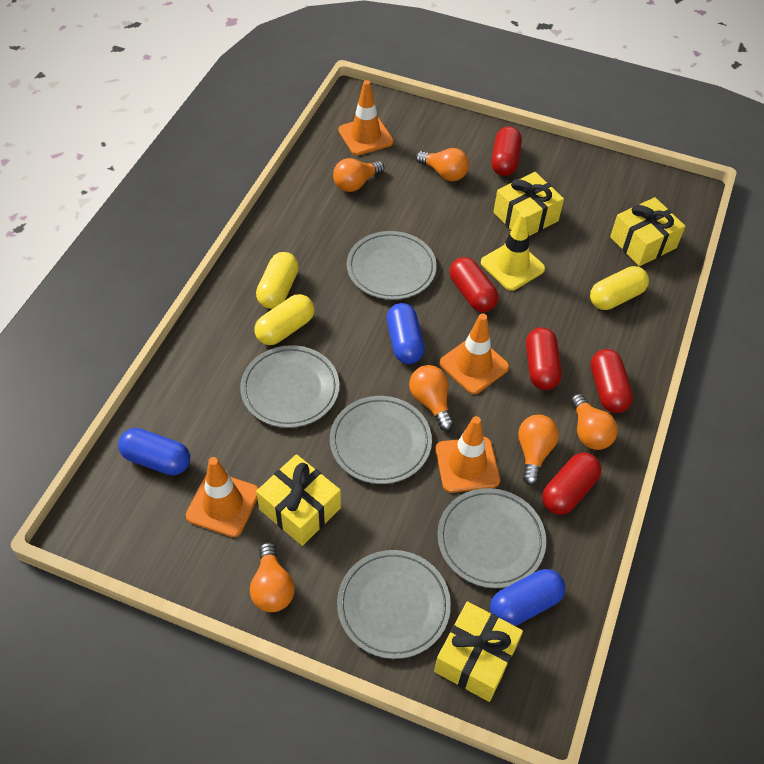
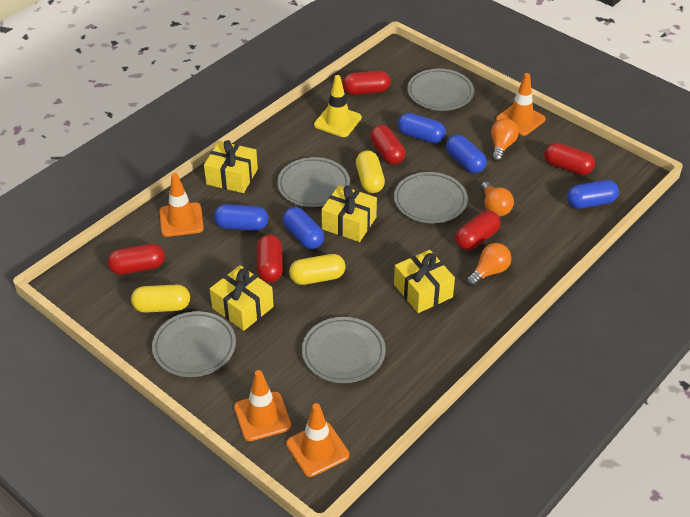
blue capsule: 3 -> 5
orange light bulb: 6 -> 3
red capsule: 5 -> 6

